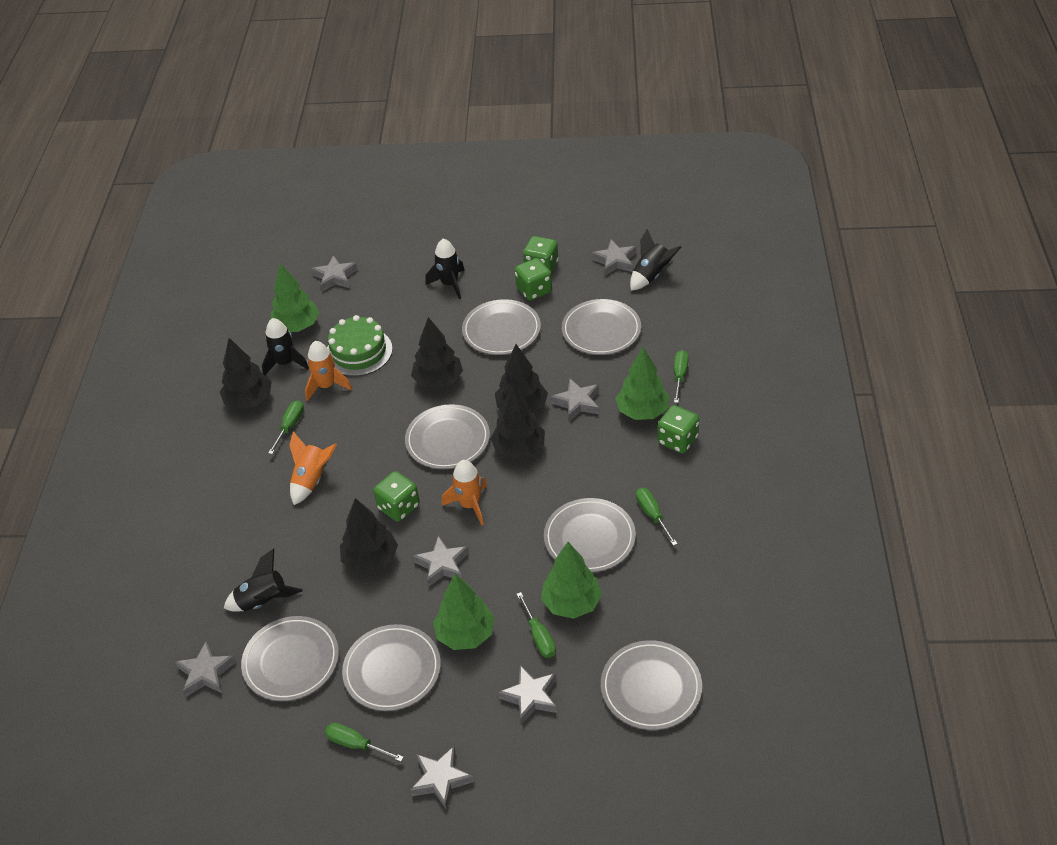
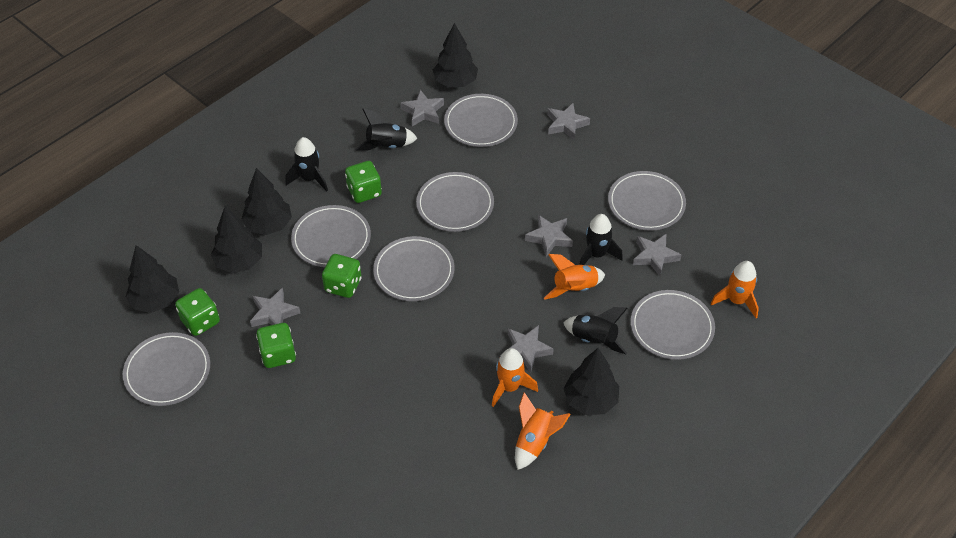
green cake: 1 -> 0
green screwdriver: 5 -> 0
green tree: 4 -> 0
grey star: 7 -> 6
orange rocket: 3 -> 4

